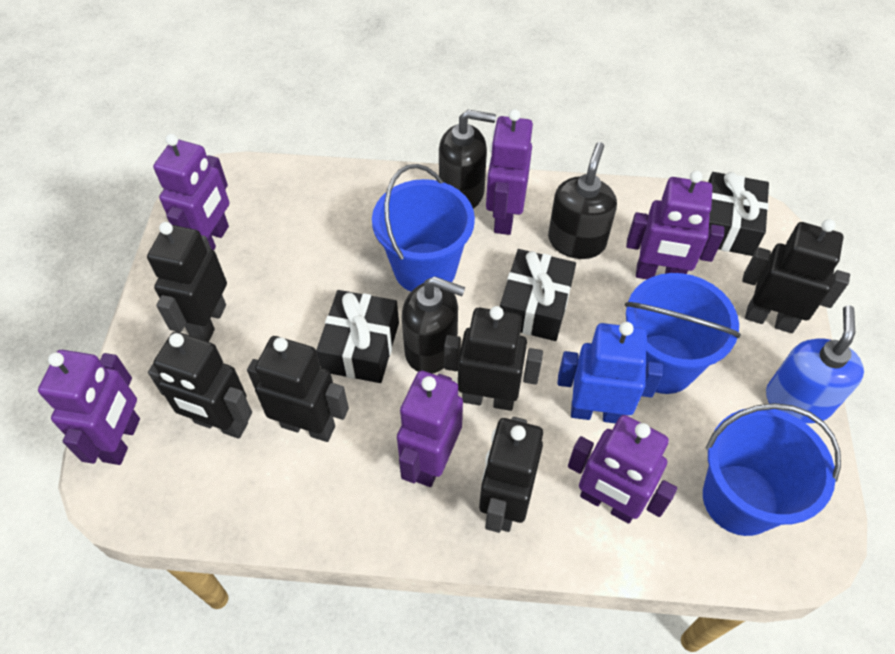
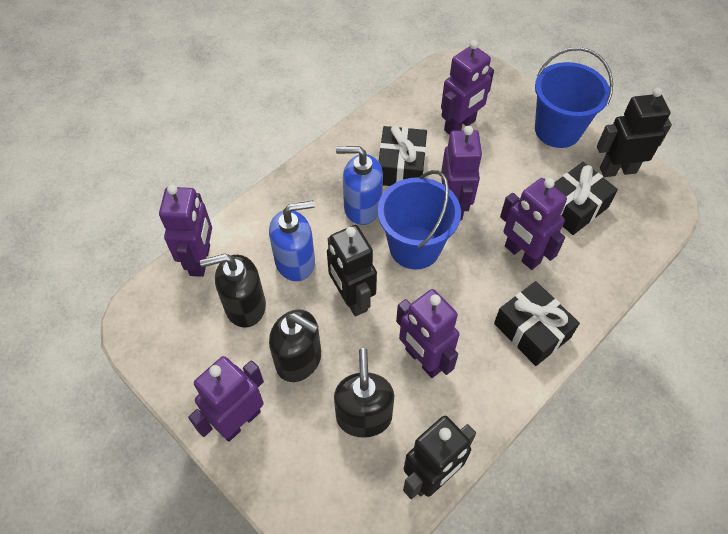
black robot: 6 -> 3
blue bucket: 3 -> 2
blue robot: 1 -> 0
blue soap dispenser: 1 -> 2

